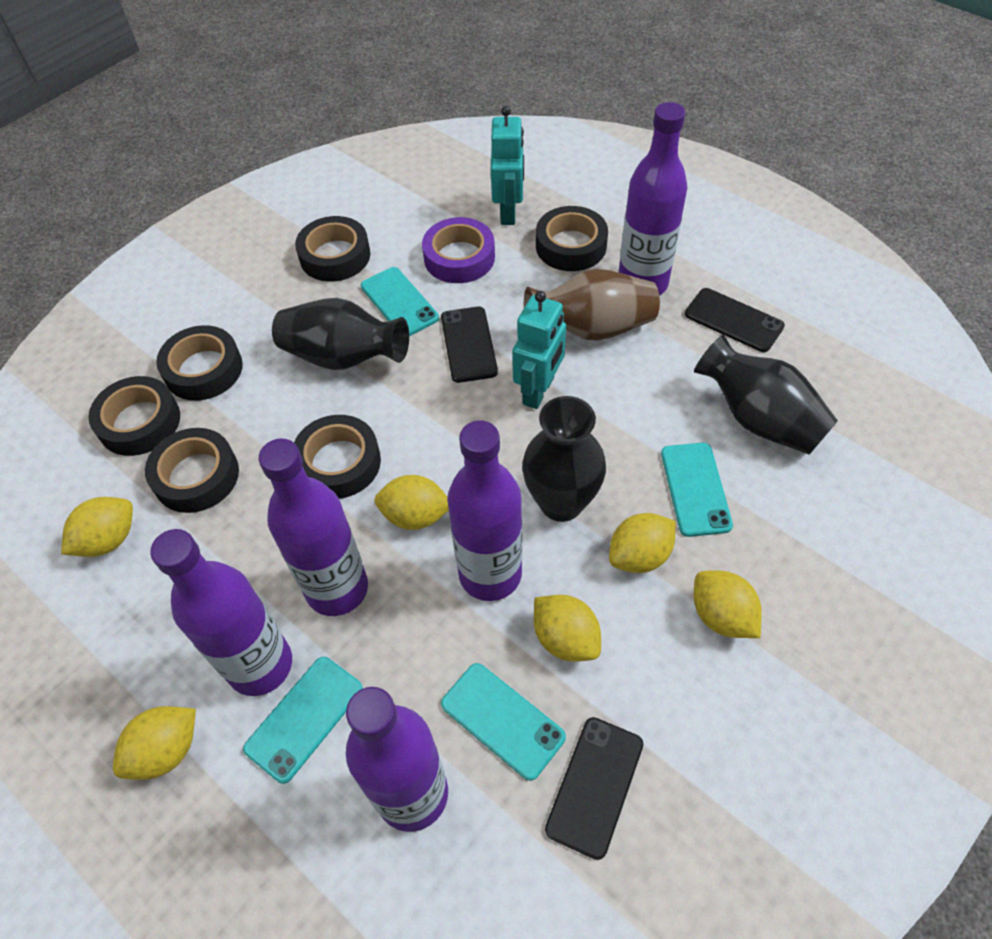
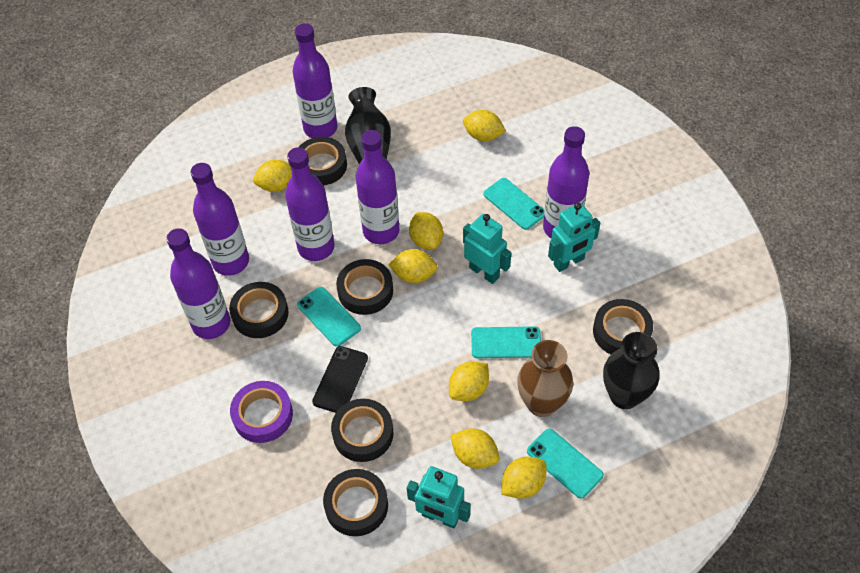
black phone: 3 -> 1
black vase: 3 -> 2
purple bottle: 5 -> 6
turquoise robot: 2 -> 3
yellow lemon: 6 -> 7

